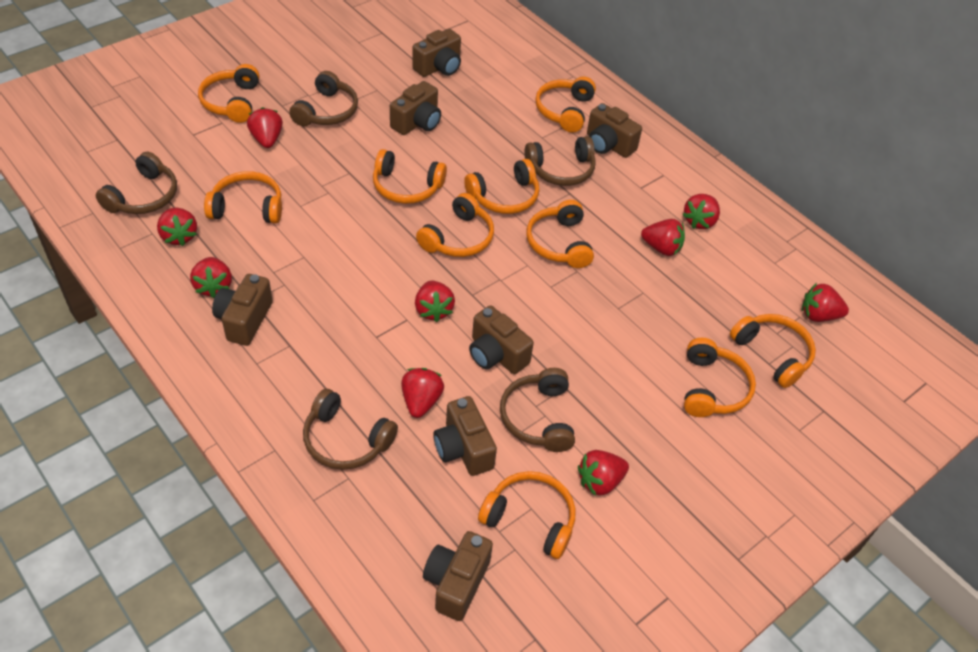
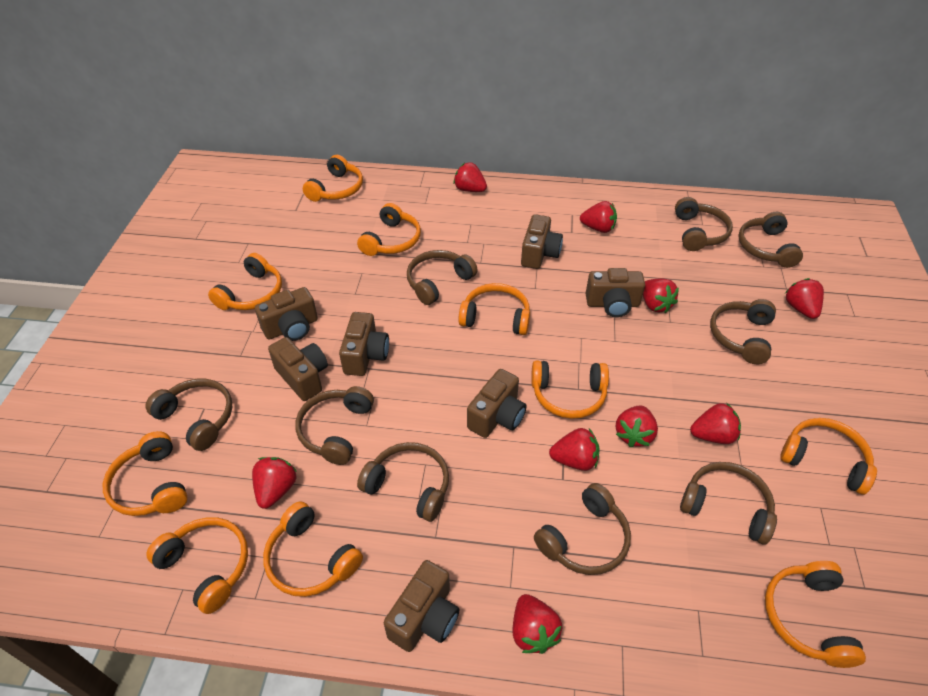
brown headphones: 5 -> 9

